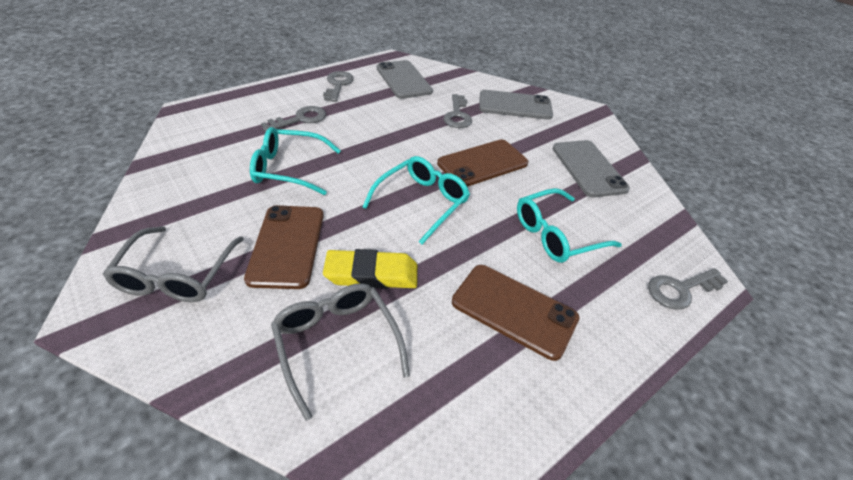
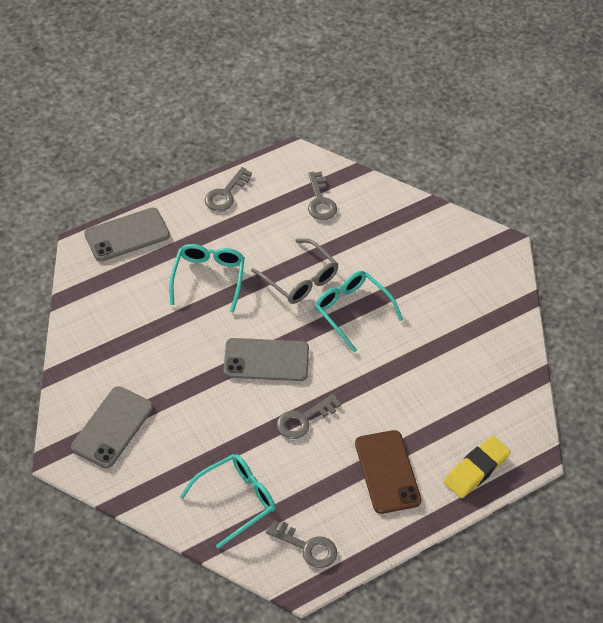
brown phone: 3 -> 1
grey glasses: 2 -> 1

